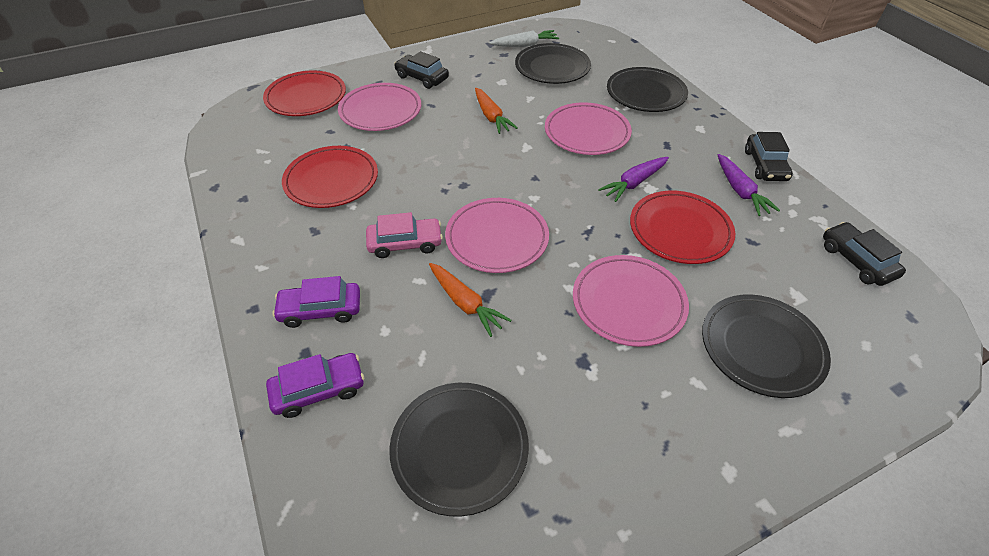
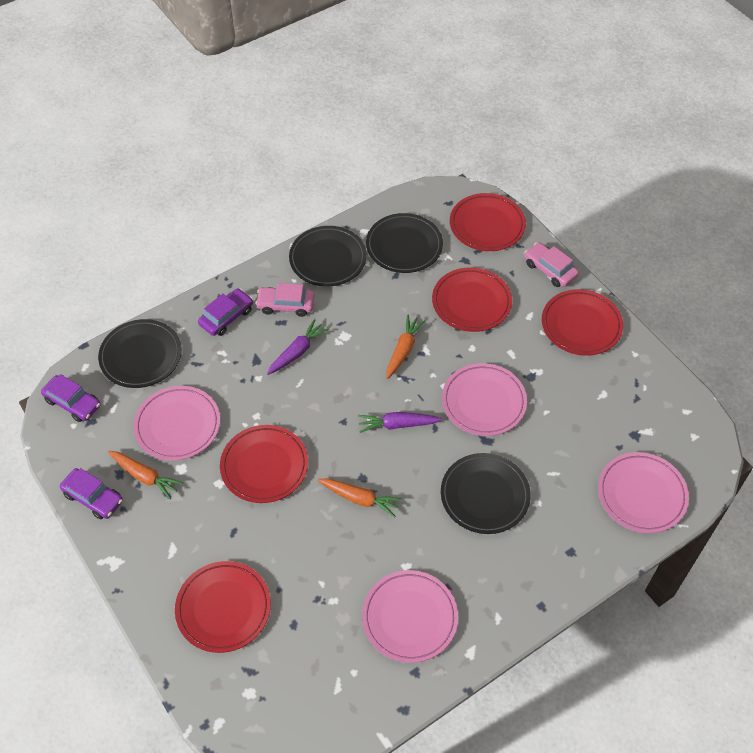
black car: 3 -> 0
orange carrot: 2 -> 3
pink car: 1 -> 2
purple car: 2 -> 3
red plate: 3 -> 5
white carrot: 1 -> 0

